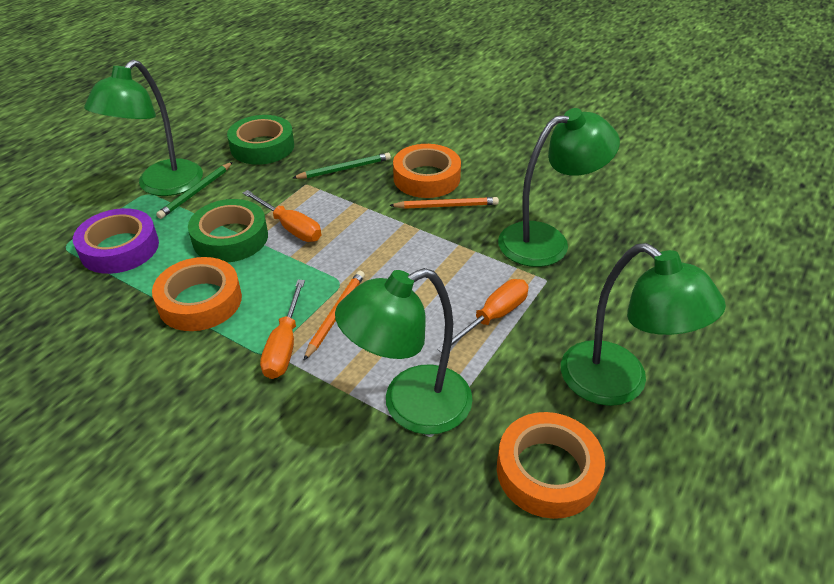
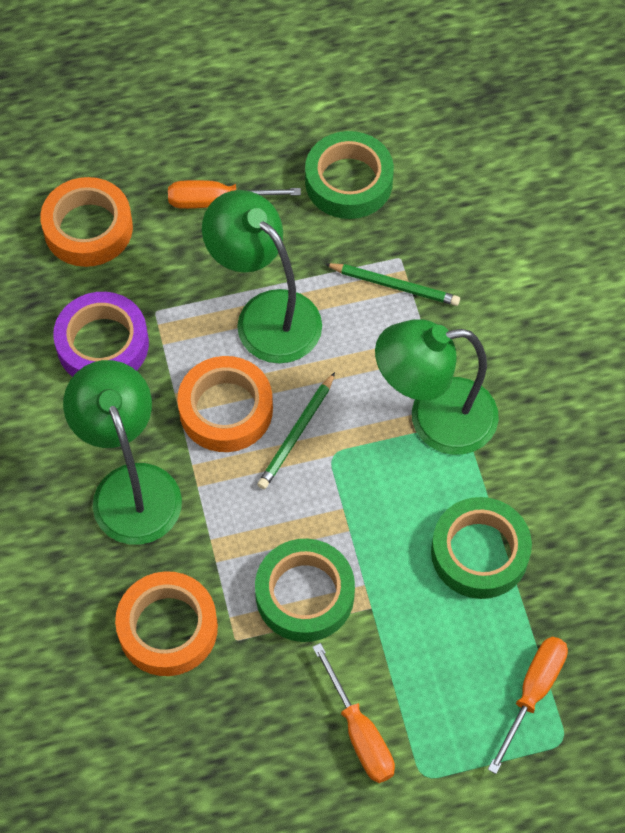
green lamp: 4 -> 3
green tape: 2 -> 3
orange pencil: 2 -> 0

